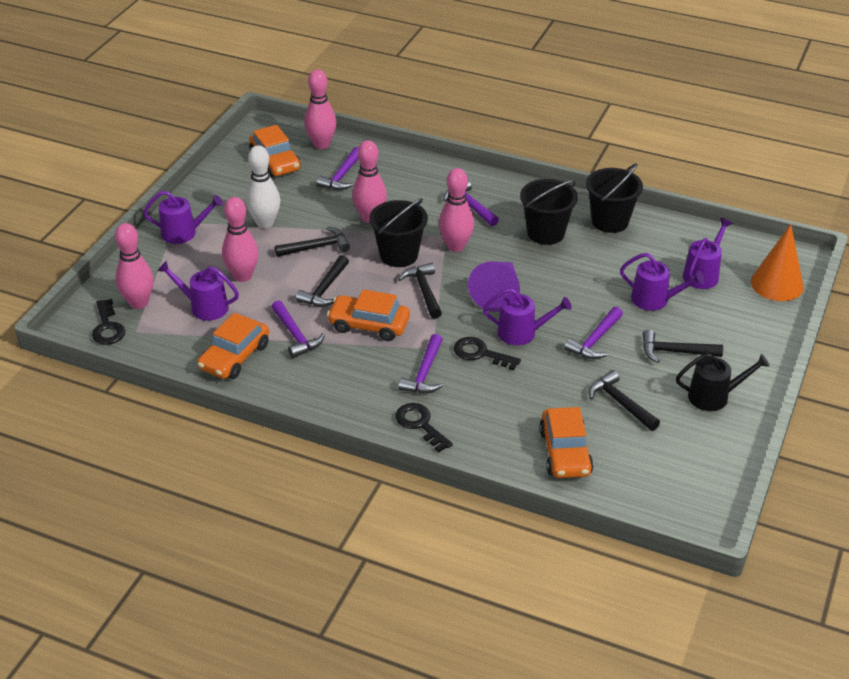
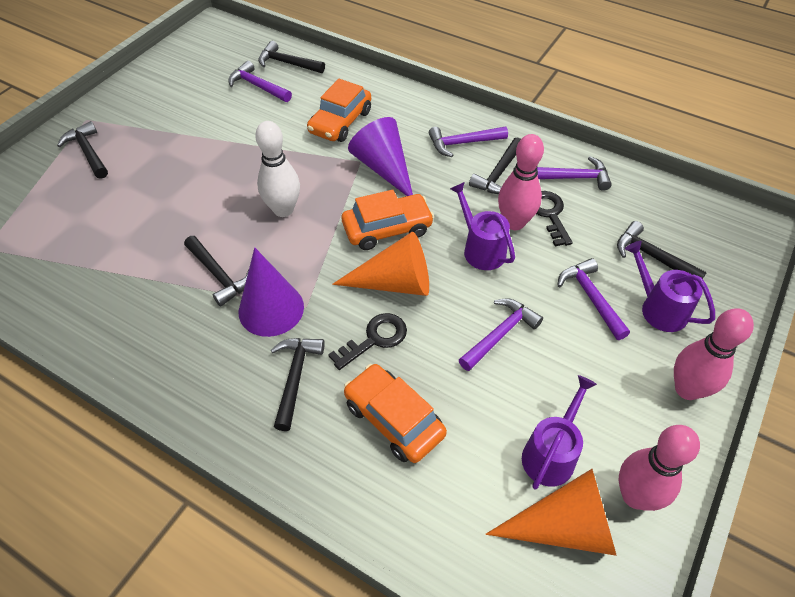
black bucket: 3 -> 0
black hammer: 5 -> 6
black key: 3 -> 2
black watering can: 1 -> 0
orange car: 4 -> 3
orange cone: 1 -> 2
pink bowling pin: 5 -> 3
purple cone: 1 -> 2
purple watering can: 5 -> 3

